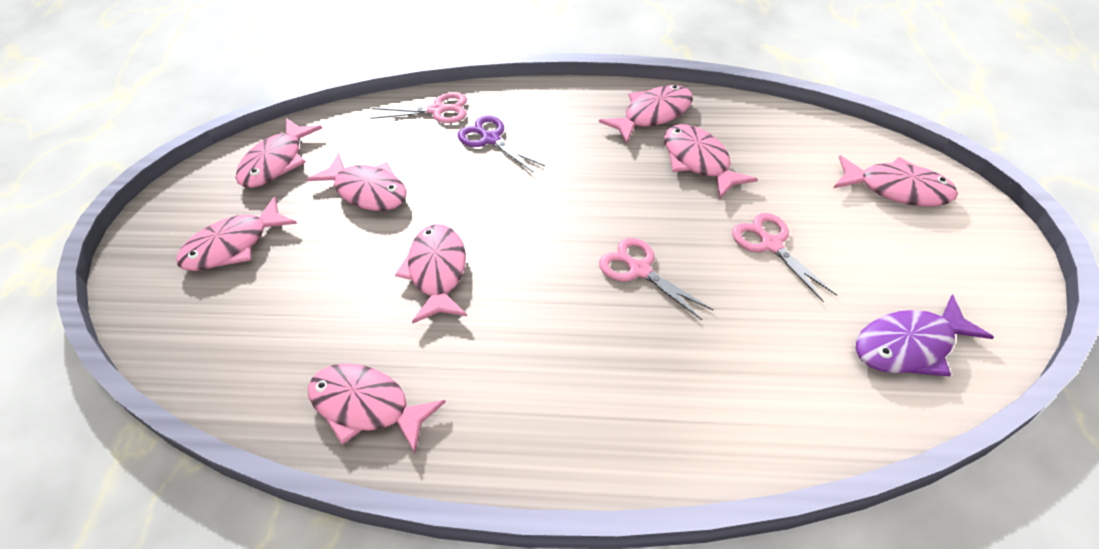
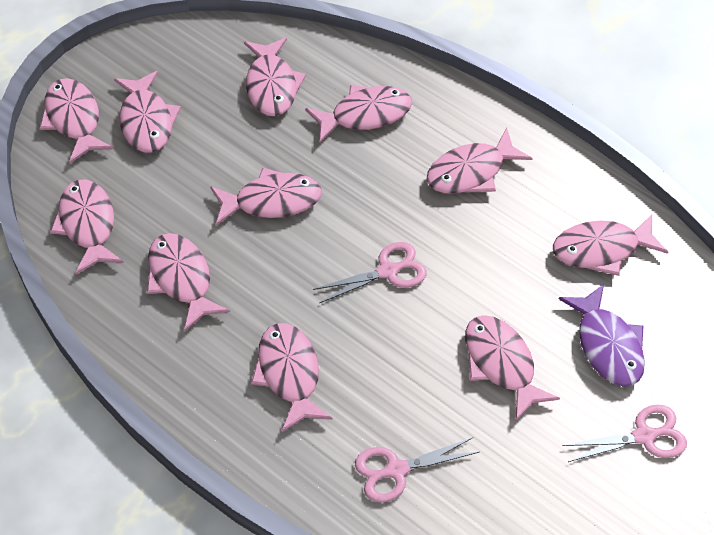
pink fish: 8 -> 11
purple scissors: 1 -> 0

